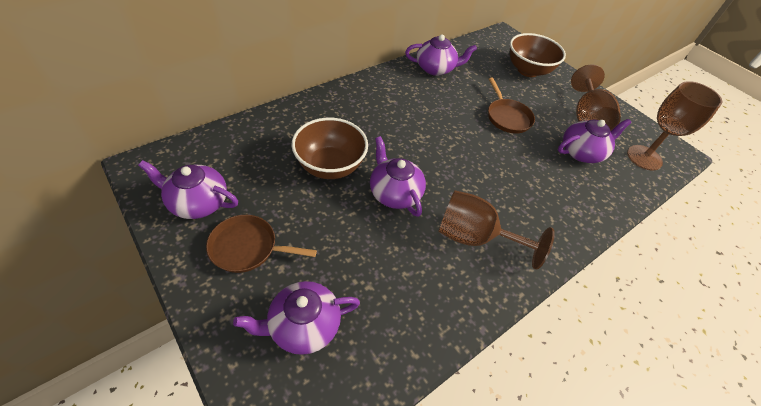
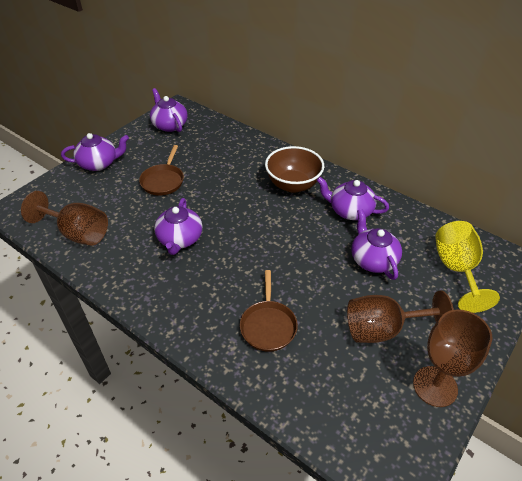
brown bowl: 2 -> 1
yellow goblet: 0 -> 1

